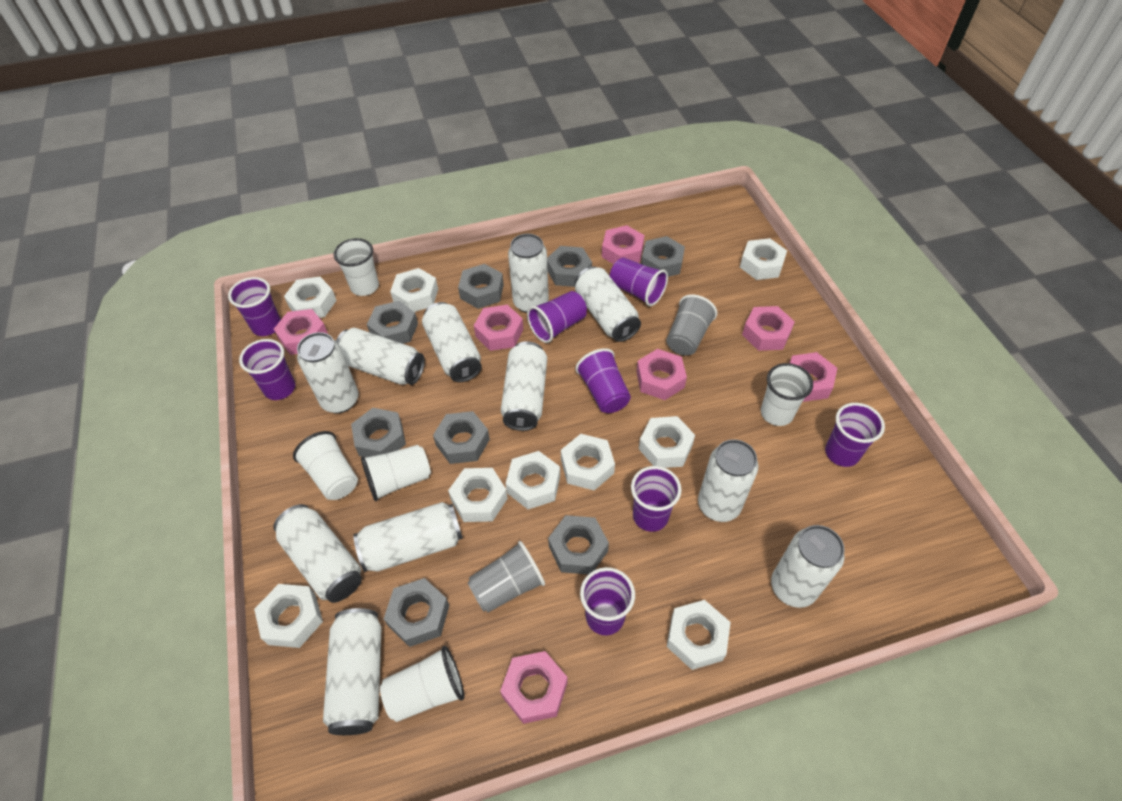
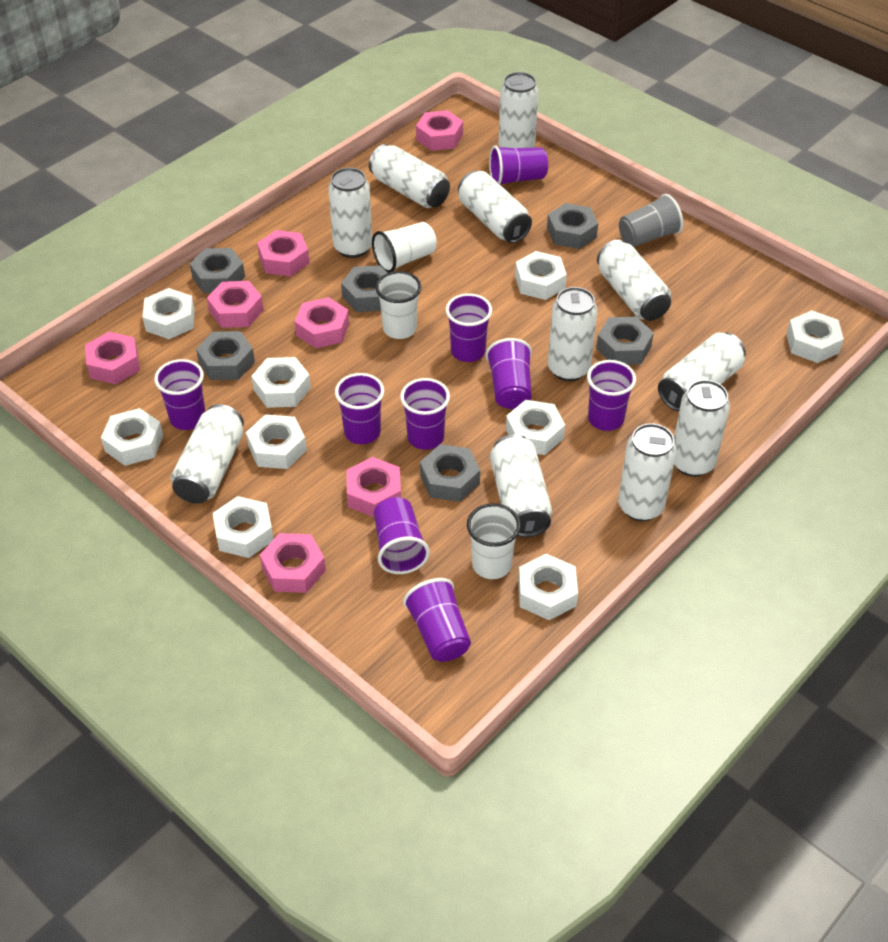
grey cup: 2 -> 1
grey nut: 8 -> 6
purple cup: 8 -> 9
white cup: 5 -> 3

